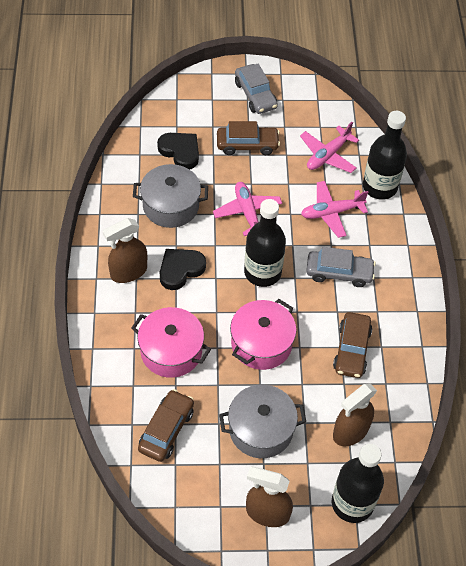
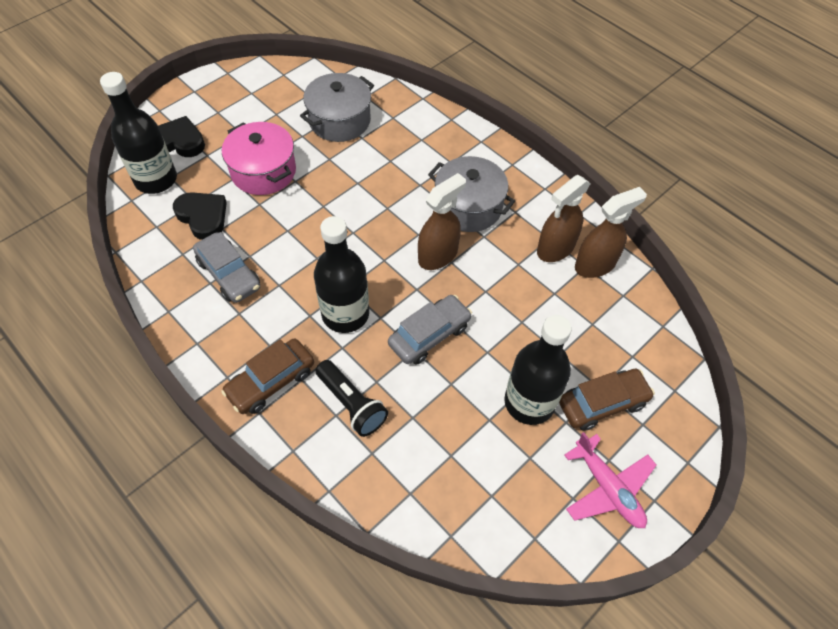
black flashlight: 0 -> 1
brown car: 3 -> 2
pink plane: 3 -> 1
pink pot: 2 -> 1

